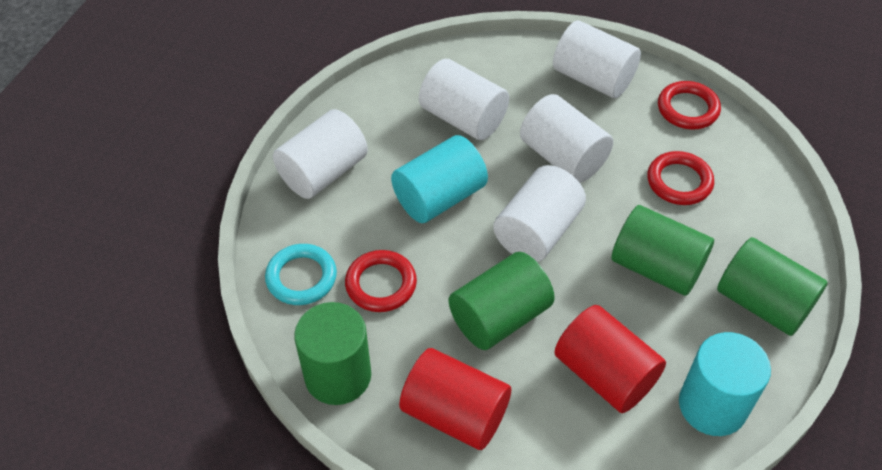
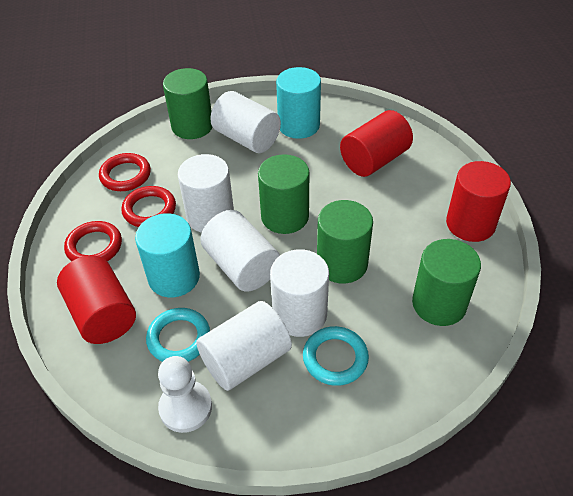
red cylinder: 2 -> 3
turquoise ring: 1 -> 2
white pawn: 0 -> 1

